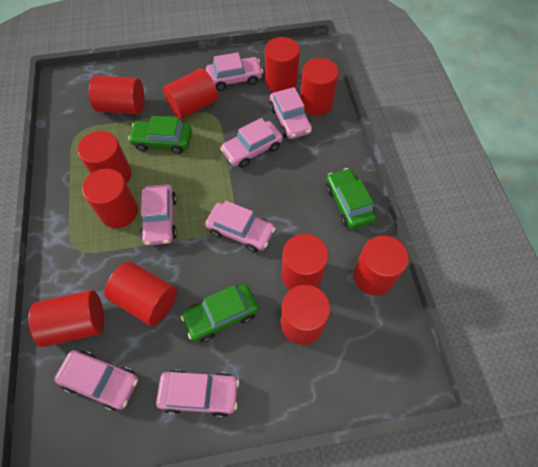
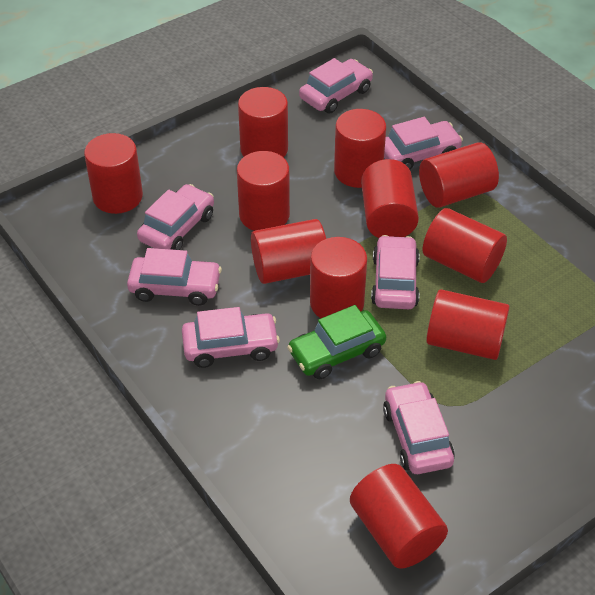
green car: 3 -> 1

